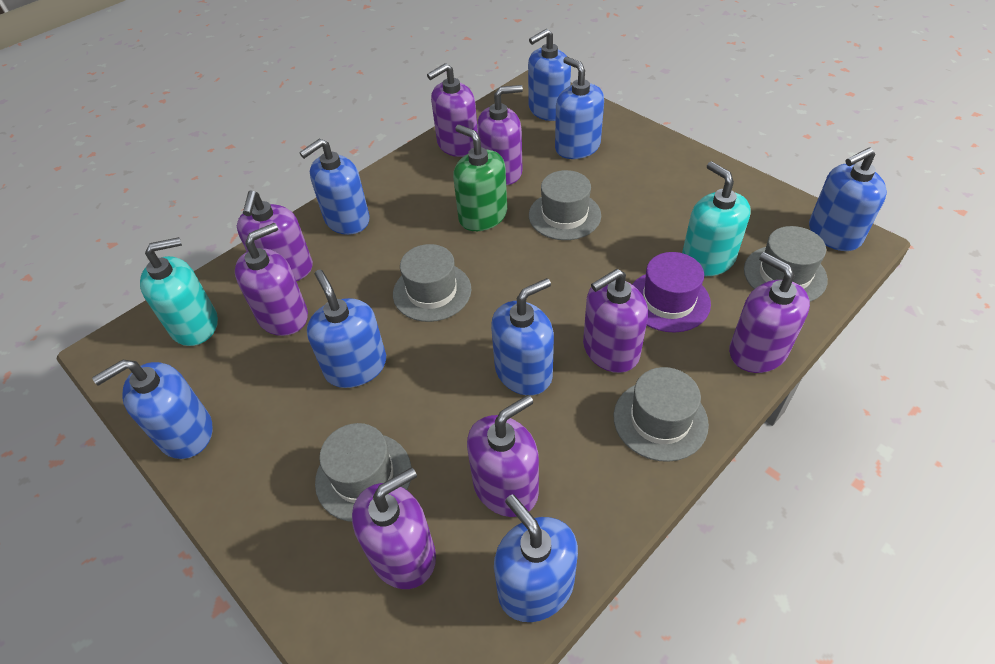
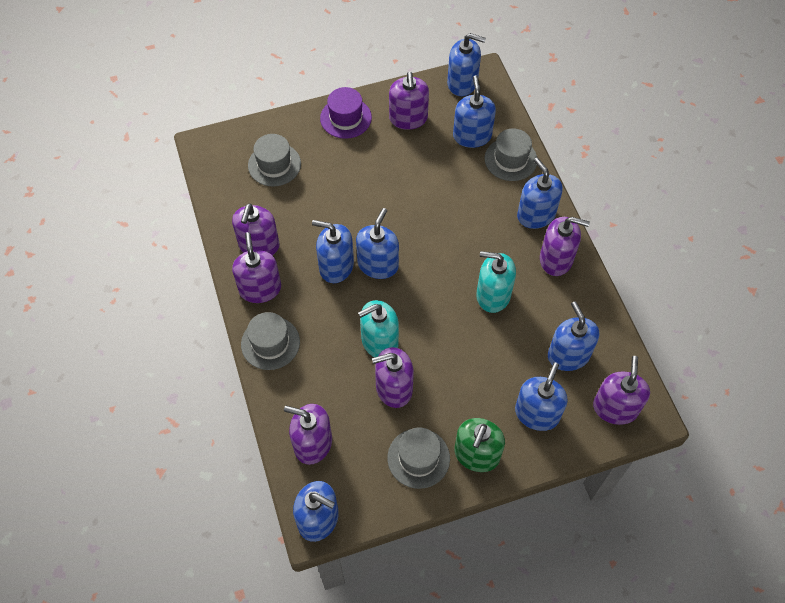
grey hat: 5 -> 4
purple soap dispenser: 8 -> 7

